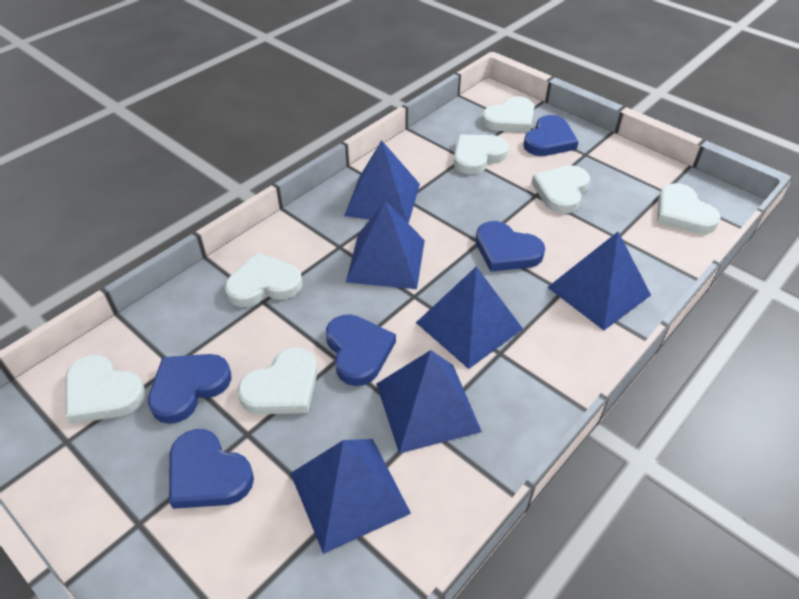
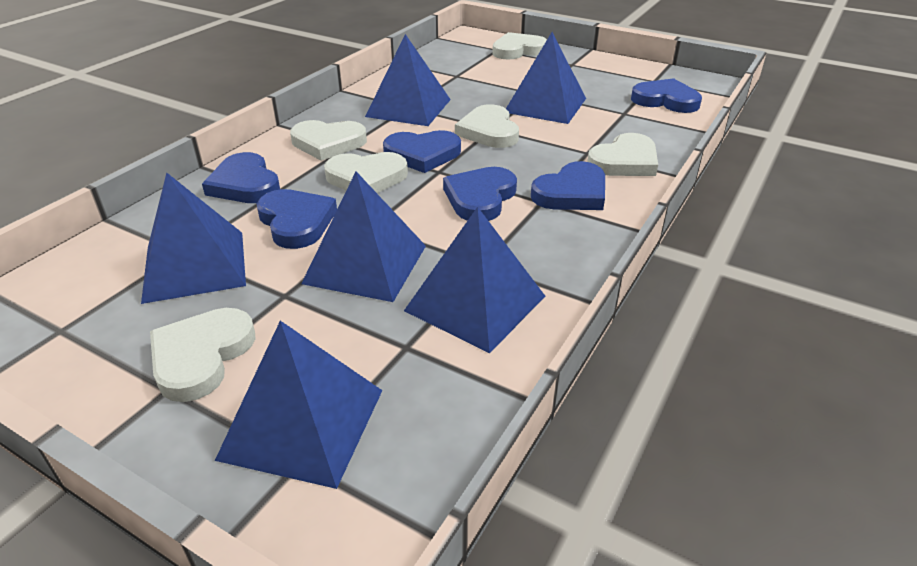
blue heart: 5 -> 6
white heart: 7 -> 6

